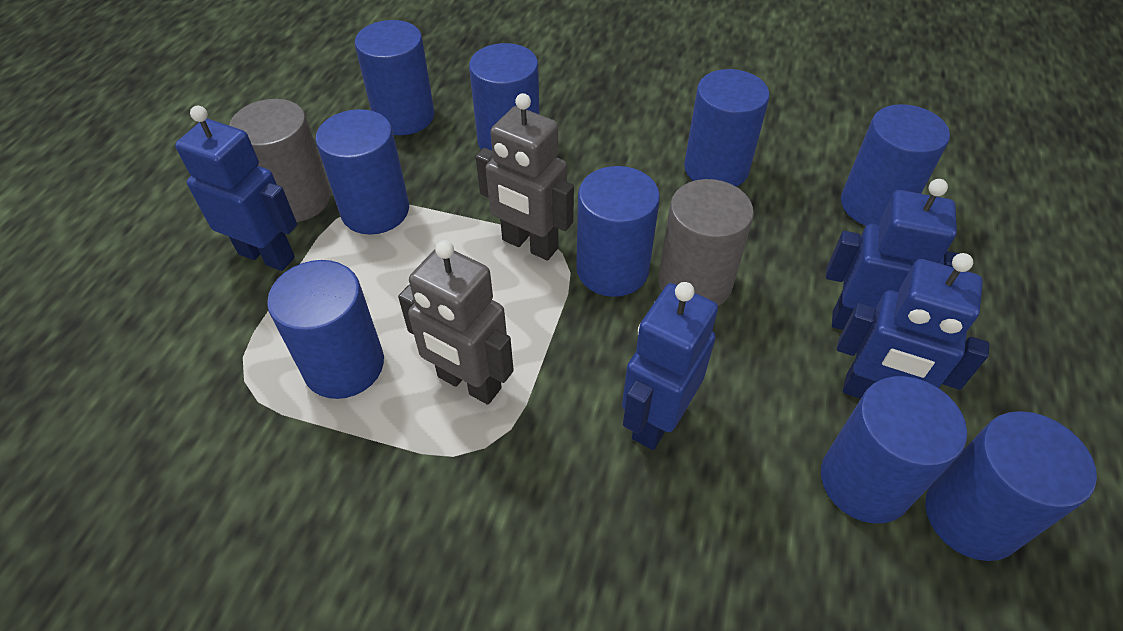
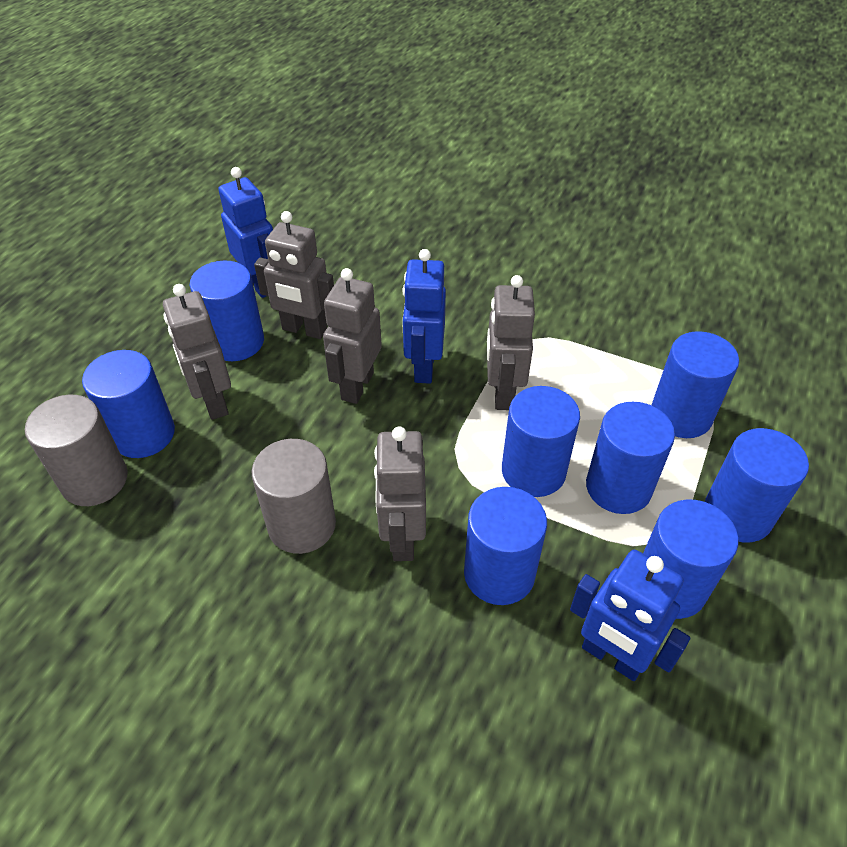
blue cylinder: 9 -> 8
blue robot: 4 -> 3
grey robot: 2 -> 5

